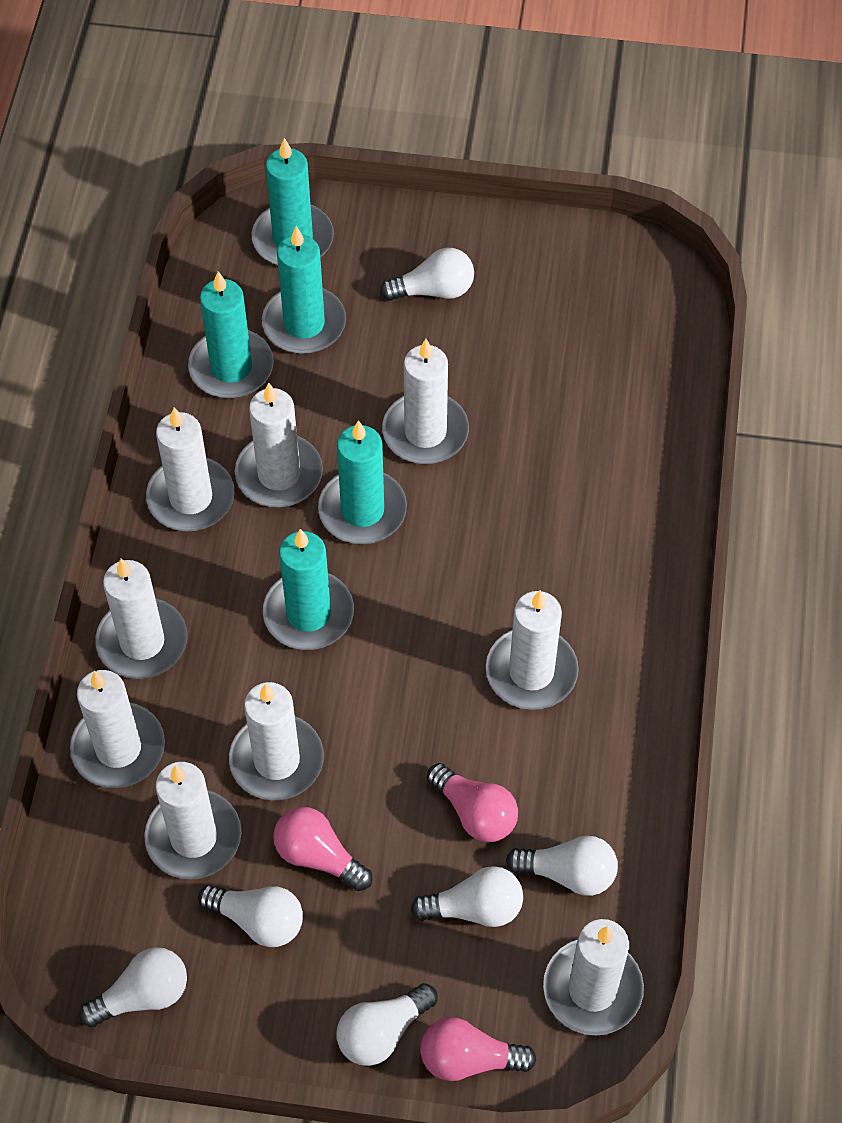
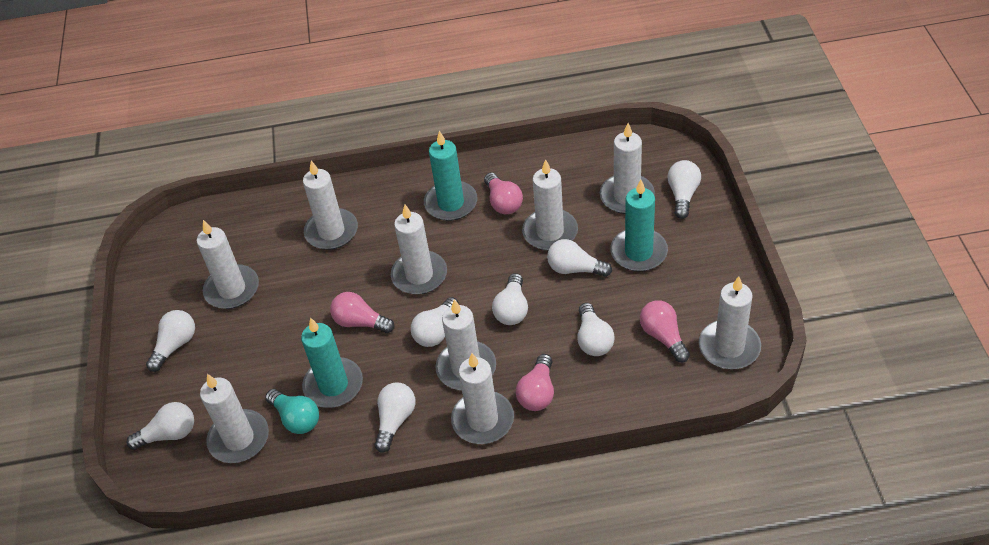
pink light bulb: 3 -> 4
turquoise candle: 5 -> 3
turquoise light bulb: 0 -> 1
white light bulb: 6 -> 8

